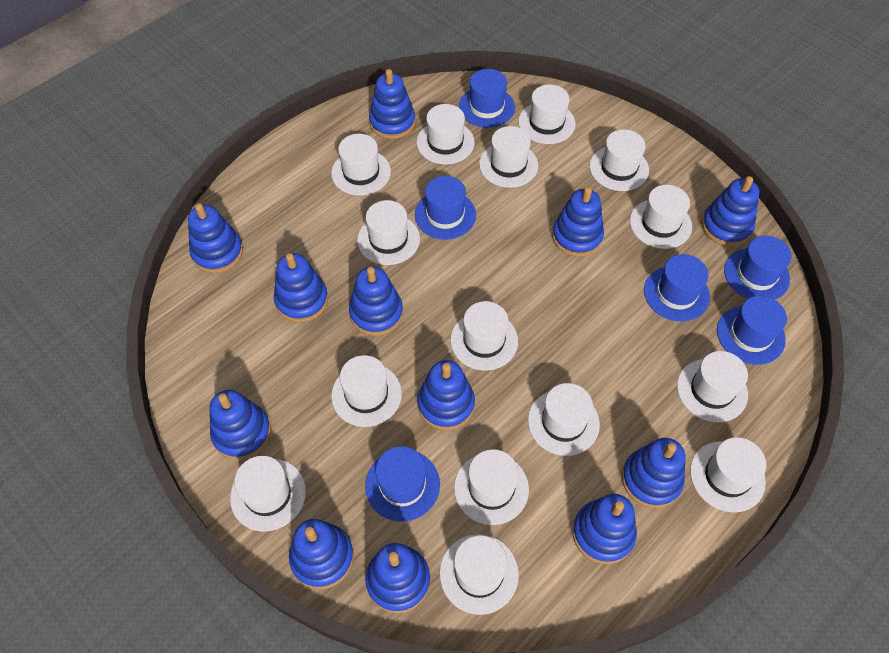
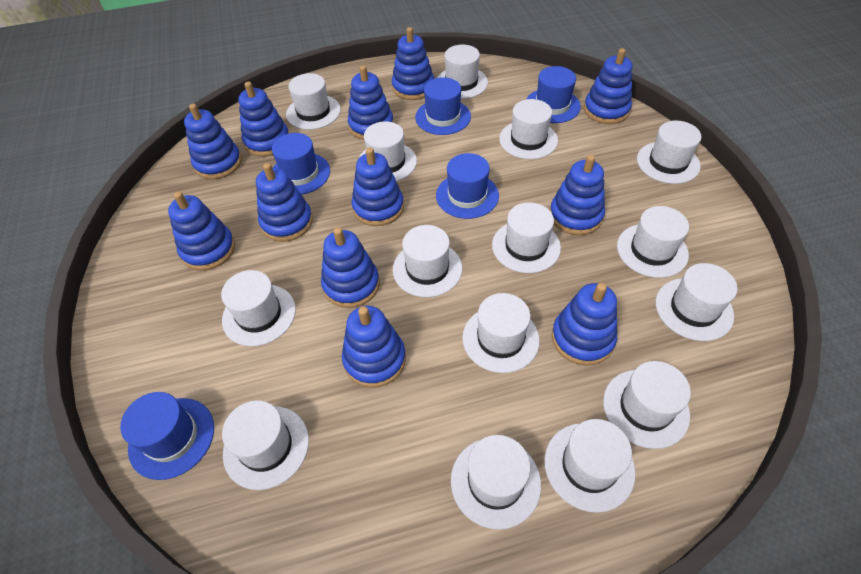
blue hat: 6 -> 5

